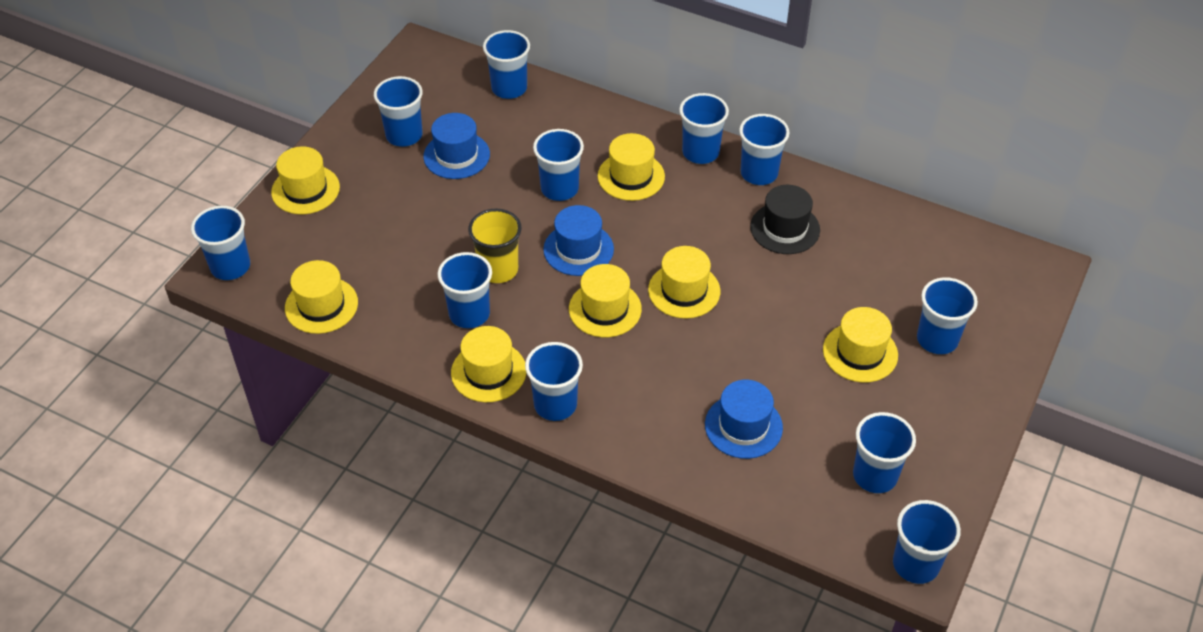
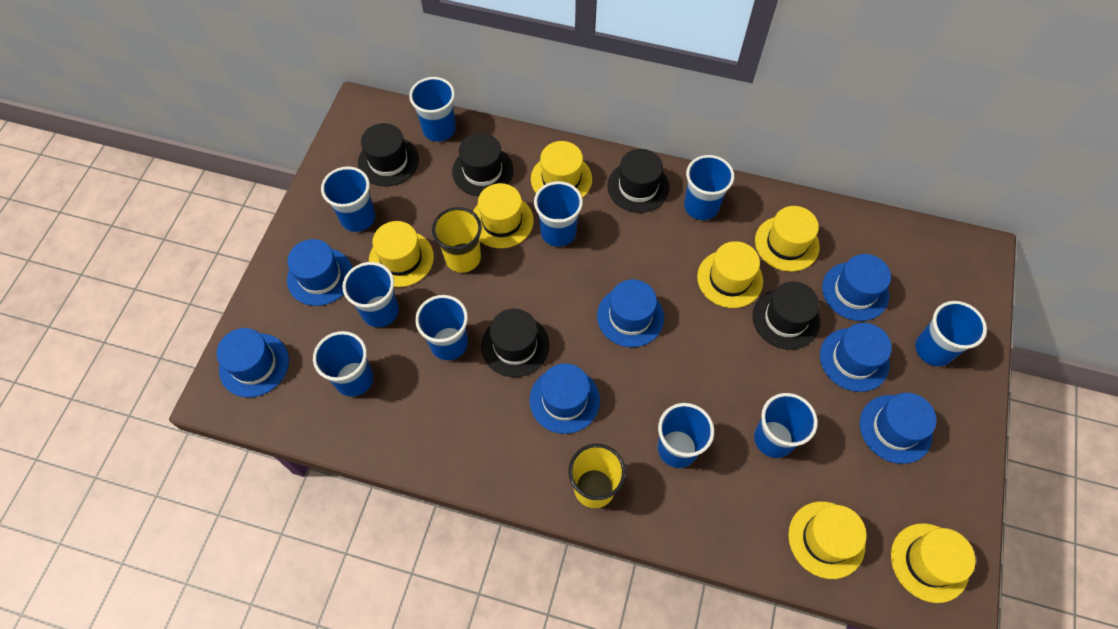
black hat: 1 -> 5
blue cup: 11 -> 10
blue hat: 3 -> 7
yellow cup: 1 -> 2

